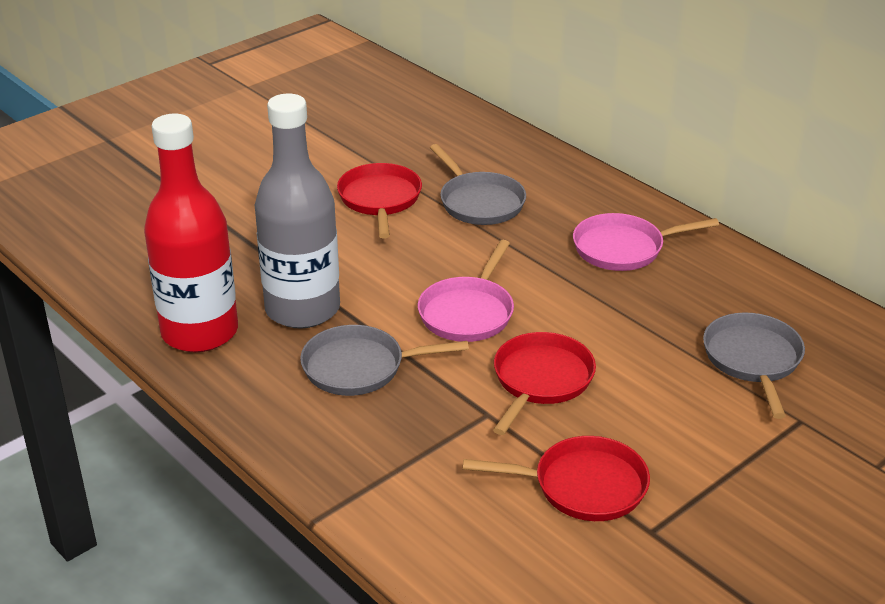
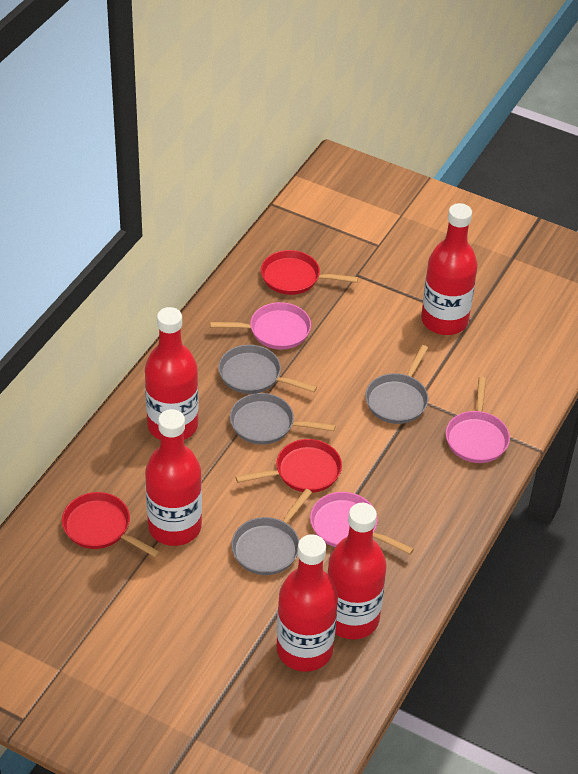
grey bottle: 1 -> 0
grey pan: 3 -> 4
pink pan: 2 -> 3
red bottle: 1 -> 5

